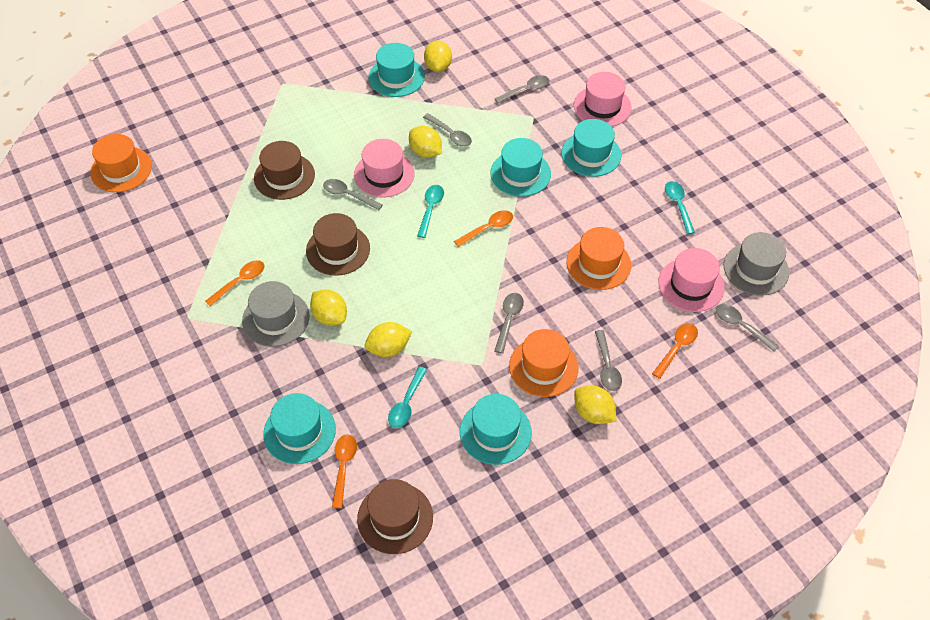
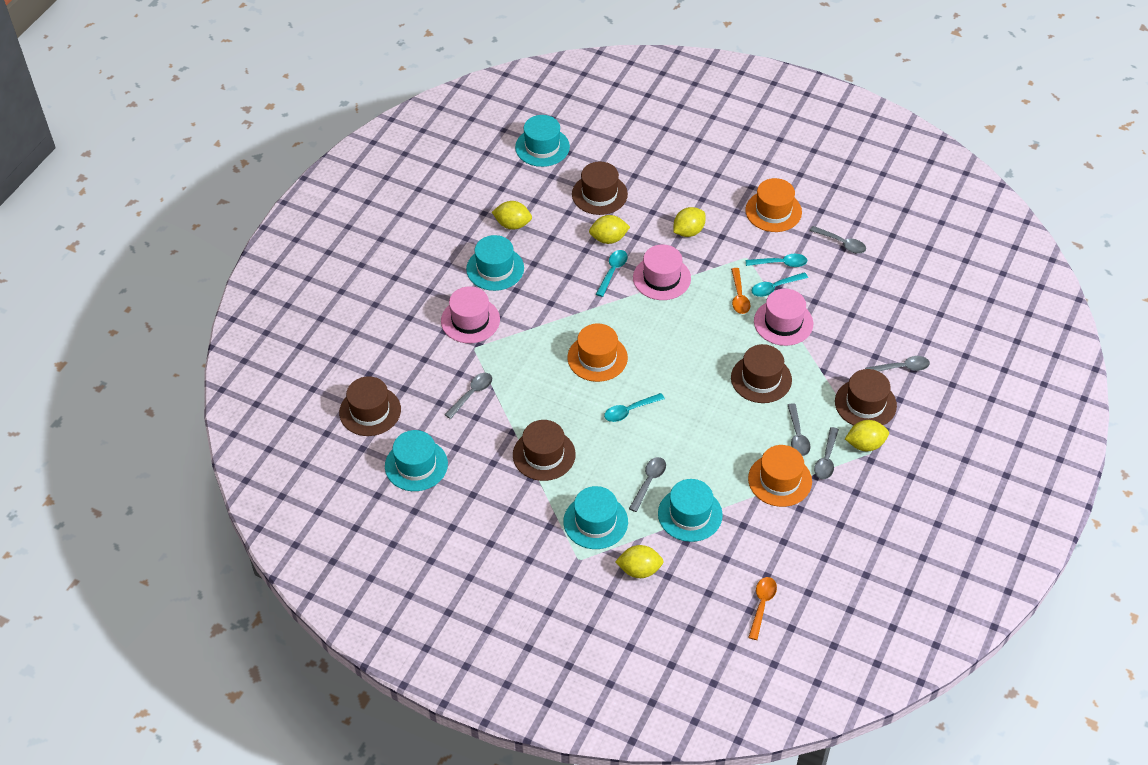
brown hat: 3 -> 5
grey hat: 2 -> 0
orange spoon: 4 -> 2
turquoise spoon: 3 -> 4

